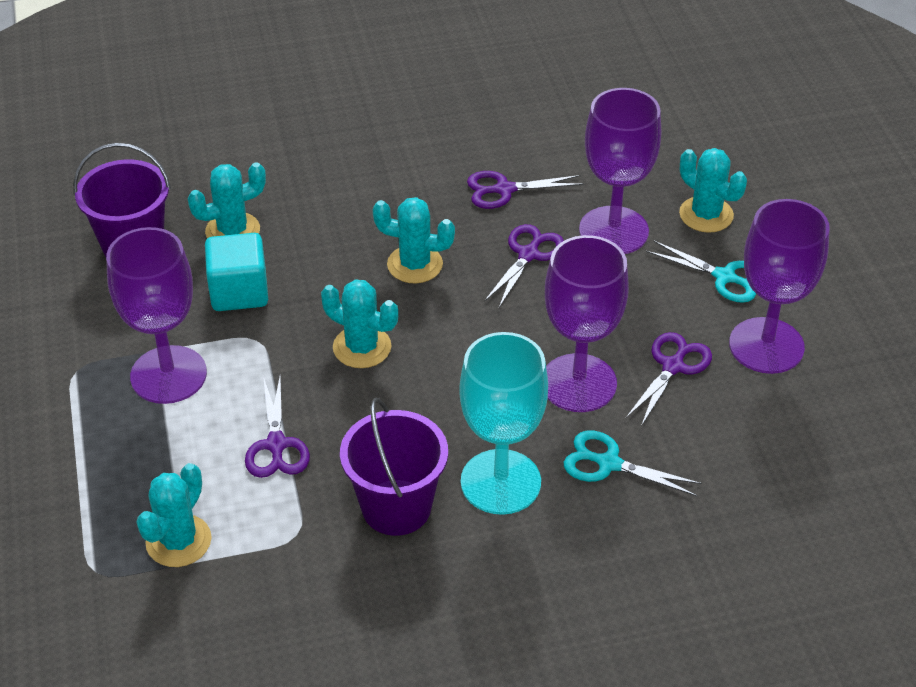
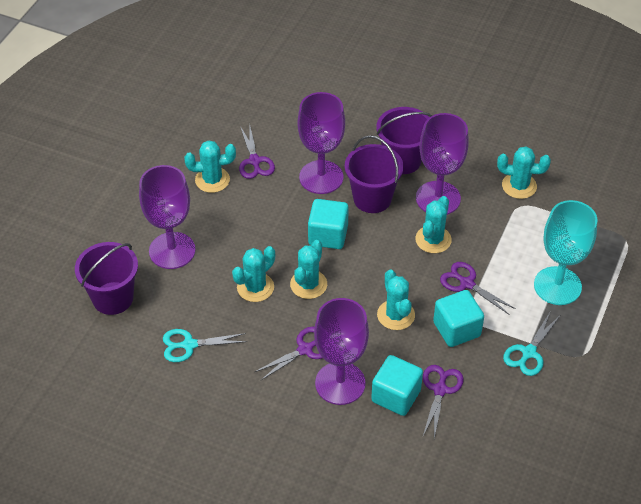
purple bucket: 2 -> 3
turquoise cactus: 5 -> 6
turquoise cube: 1 -> 3

